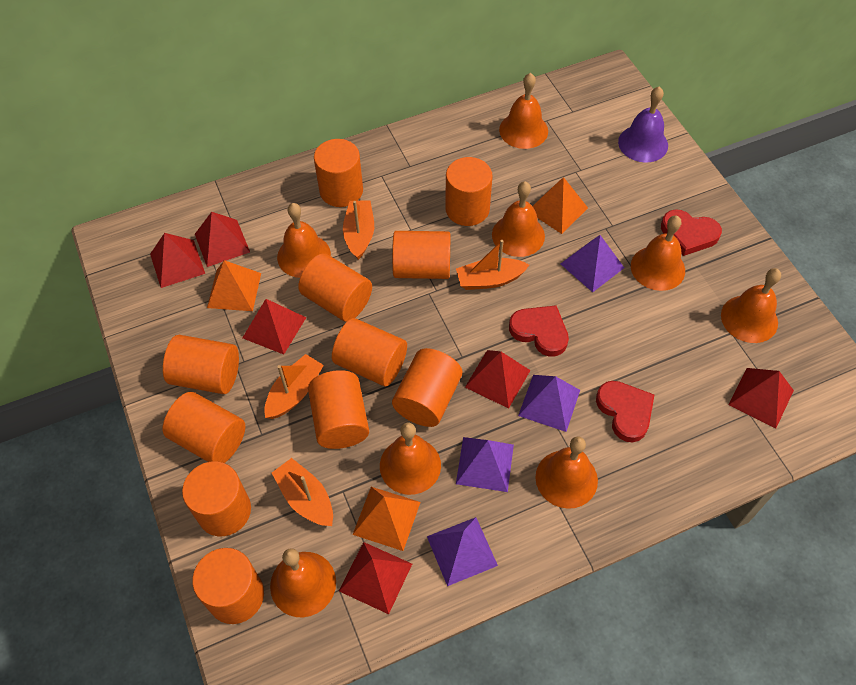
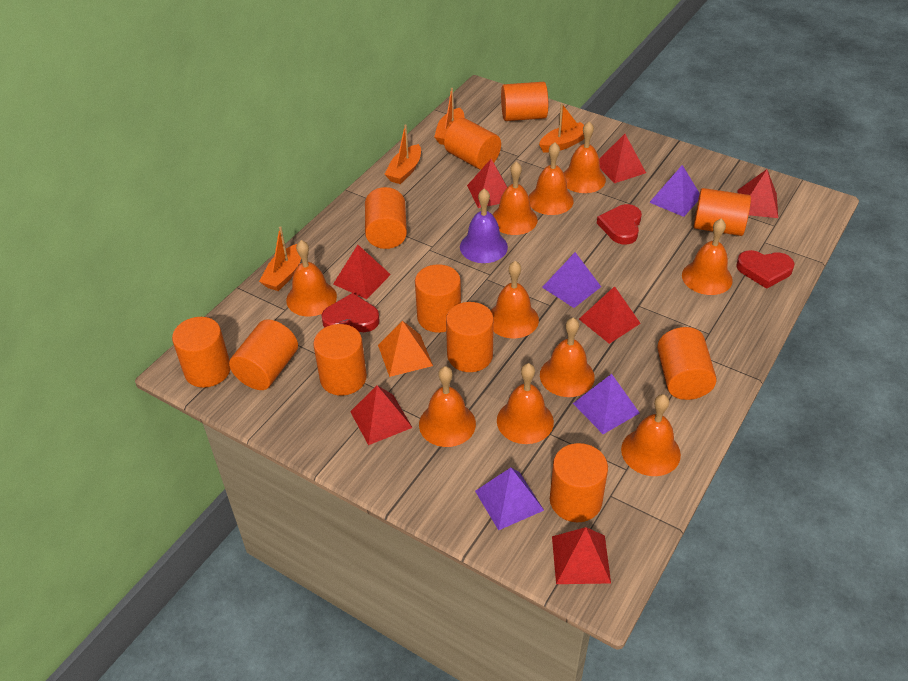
orange bell: 8 -> 10
orange pyramid: 3 -> 1
red pyramid: 6 -> 7

